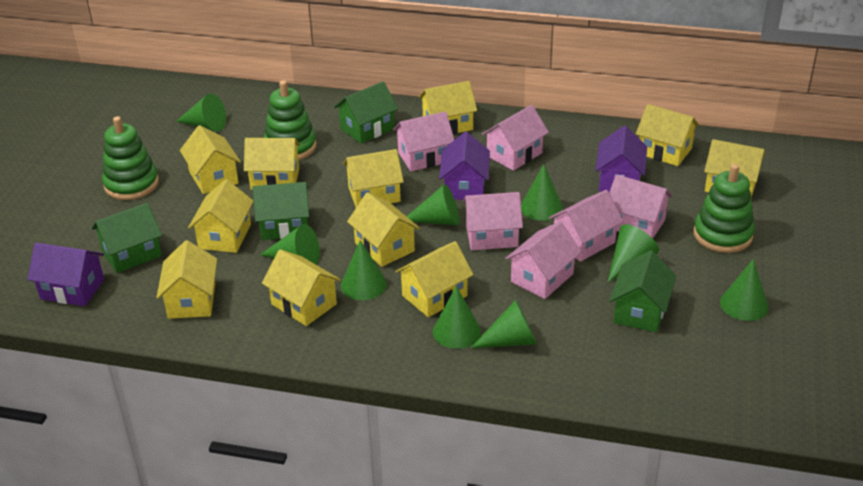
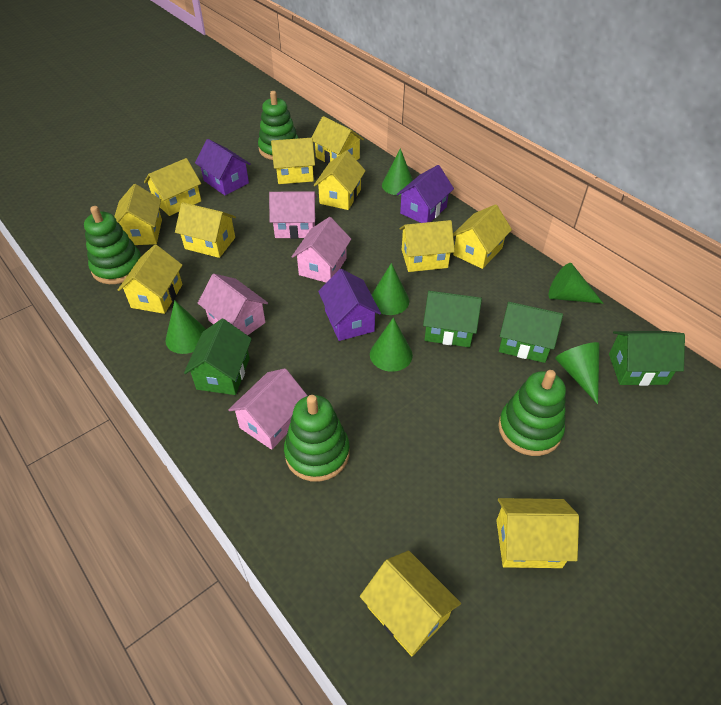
green cone: 9 -> 6
green stacking toy: 3 -> 4
pink house: 6 -> 4

